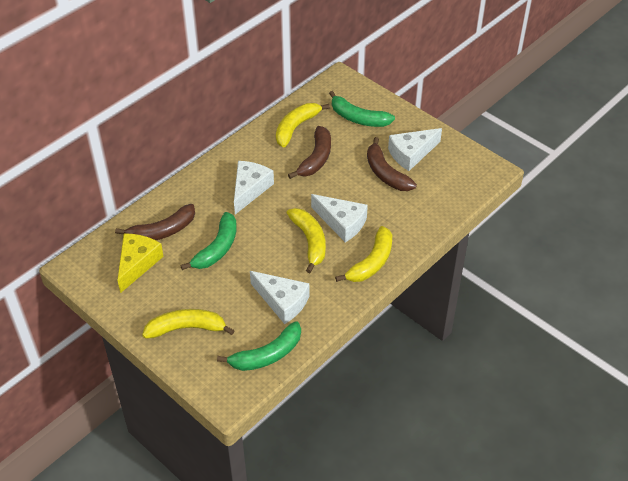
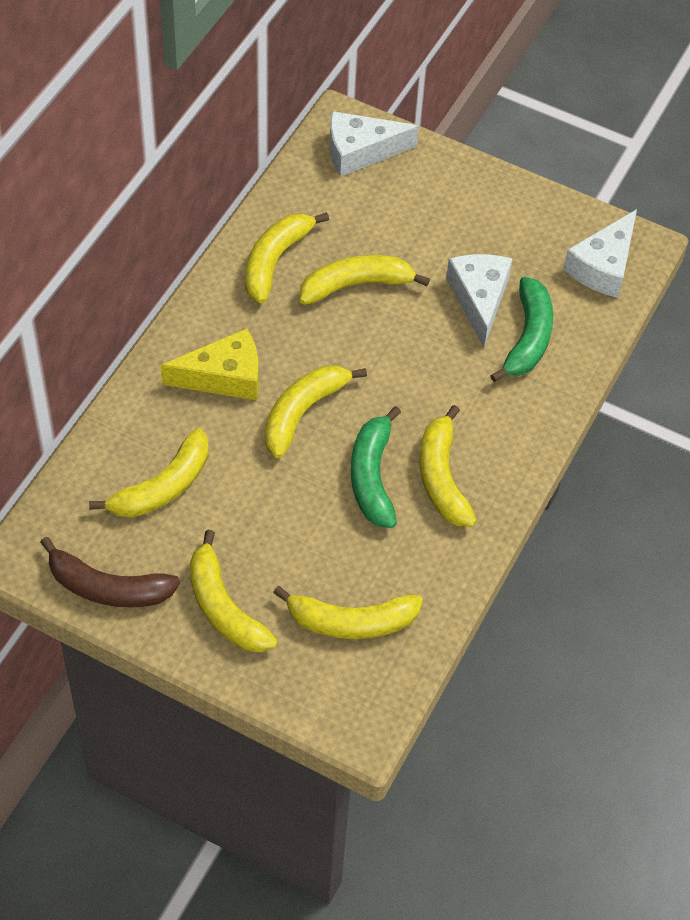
brown banana: 3 -> 1
green banana: 3 -> 2
white cheese: 4 -> 3
yellow banana: 4 -> 7

